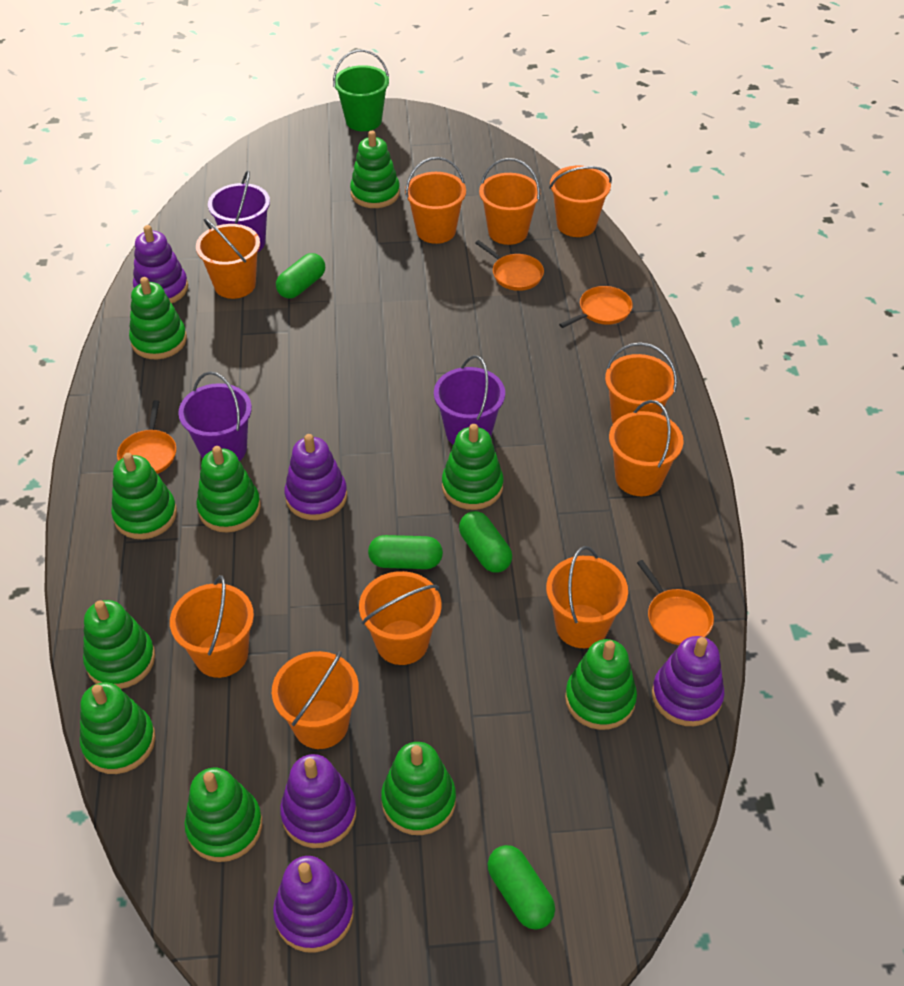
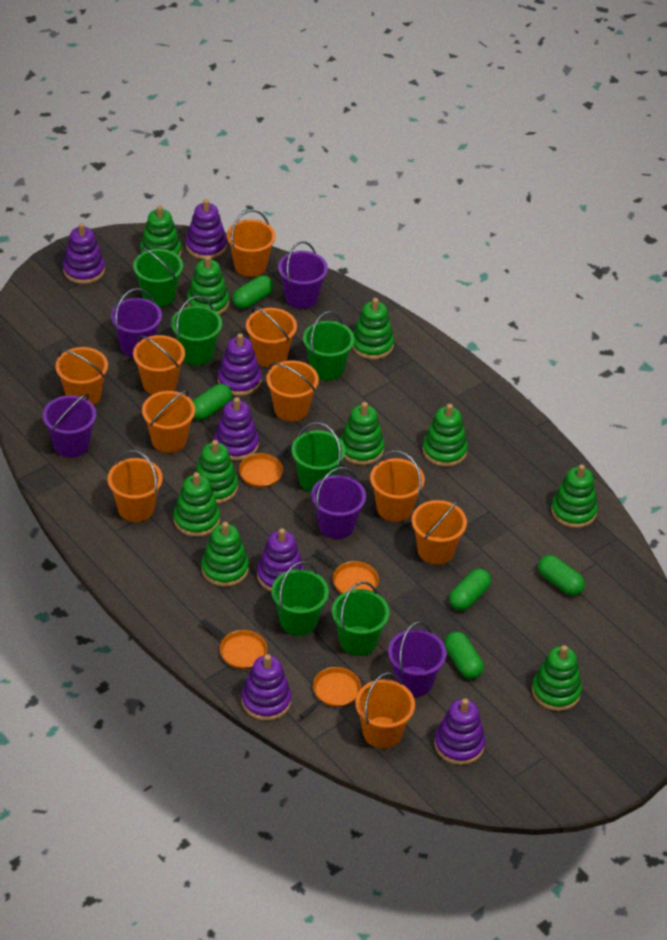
green bucket: 1 -> 6
green capsule: 4 -> 5
purple bucket: 3 -> 5
purple stacking toy: 5 -> 7

